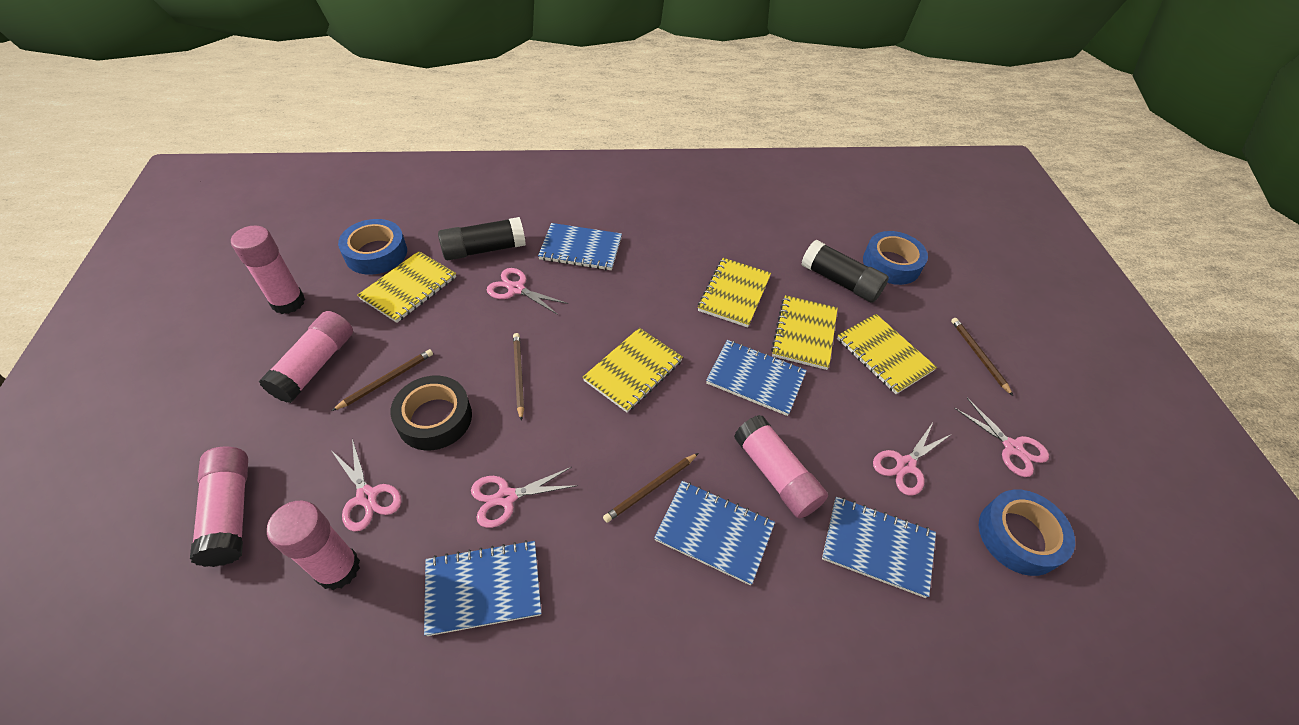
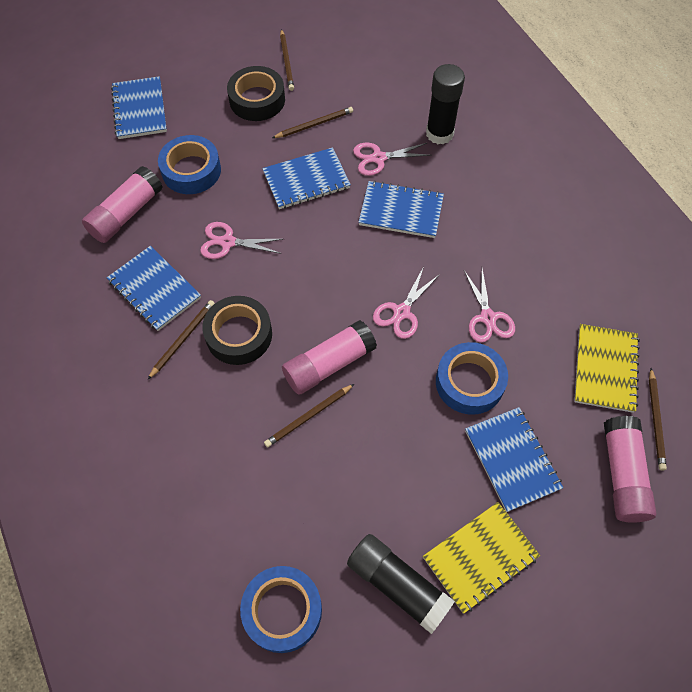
black tape: 1 -> 2
brown pencil: 4 -> 5
pink glue stick: 5 -> 3
pink scissors: 5 -> 4
yellow notebook: 5 -> 2

